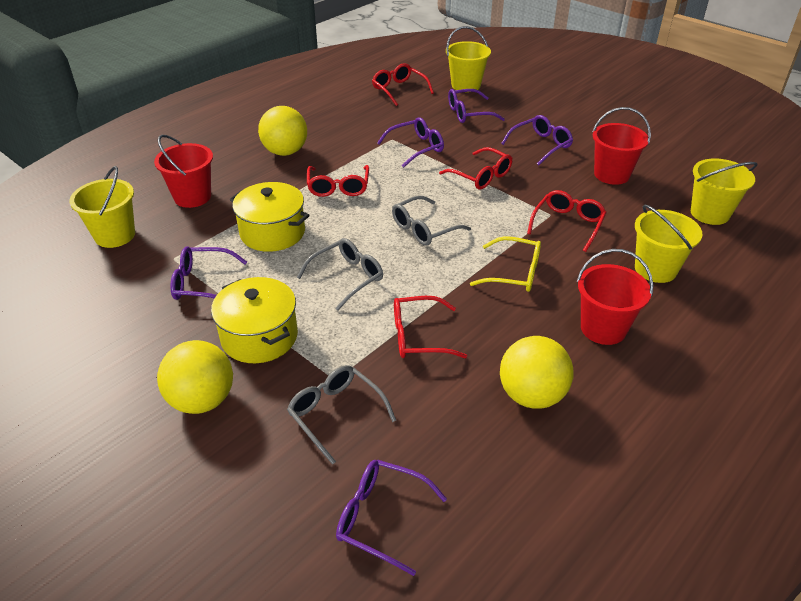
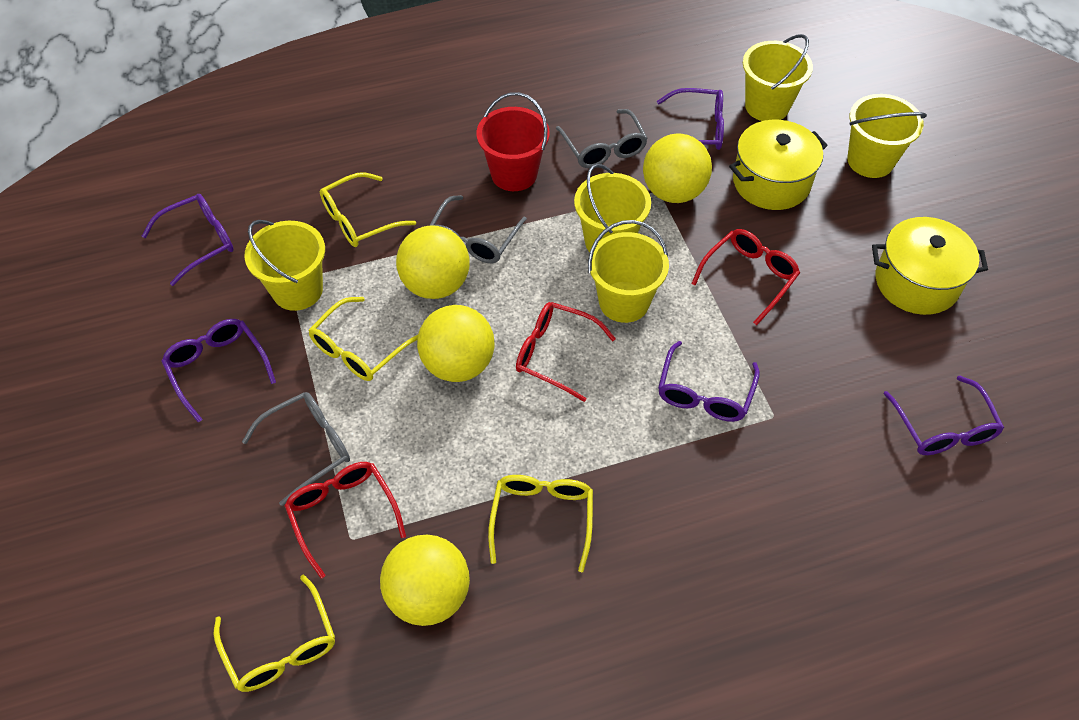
red bucket: 3 -> 1
red glasses: 5 -> 3
yellow ball: 3 -> 4
yellow bucket: 4 -> 5
yellow glasses: 1 -> 4

